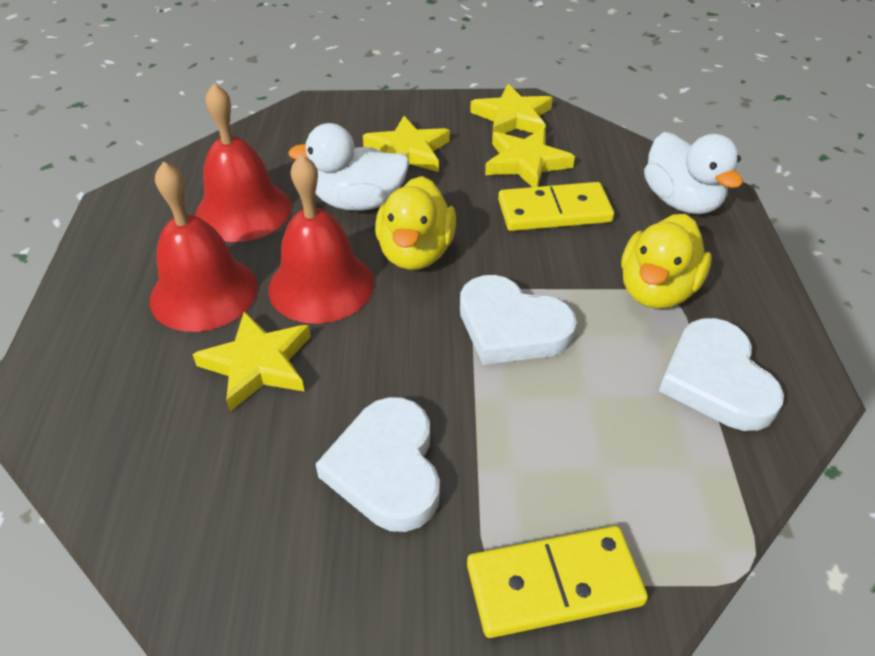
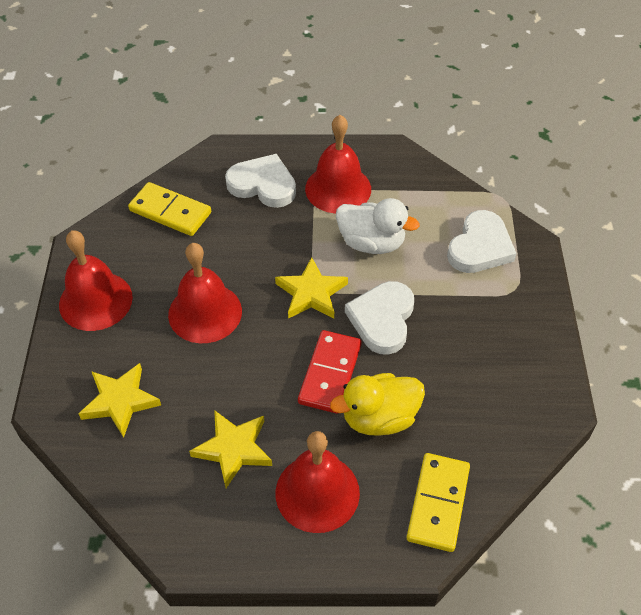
red bell: 3 -> 4
red domino: 0 -> 1
white duck: 2 -> 1
yellow duck: 2 -> 1
yellow star: 4 -> 3

